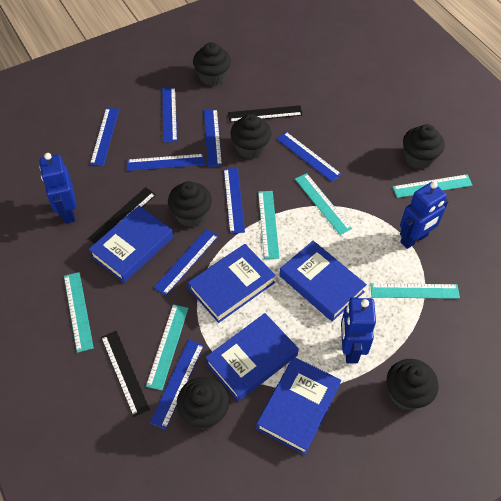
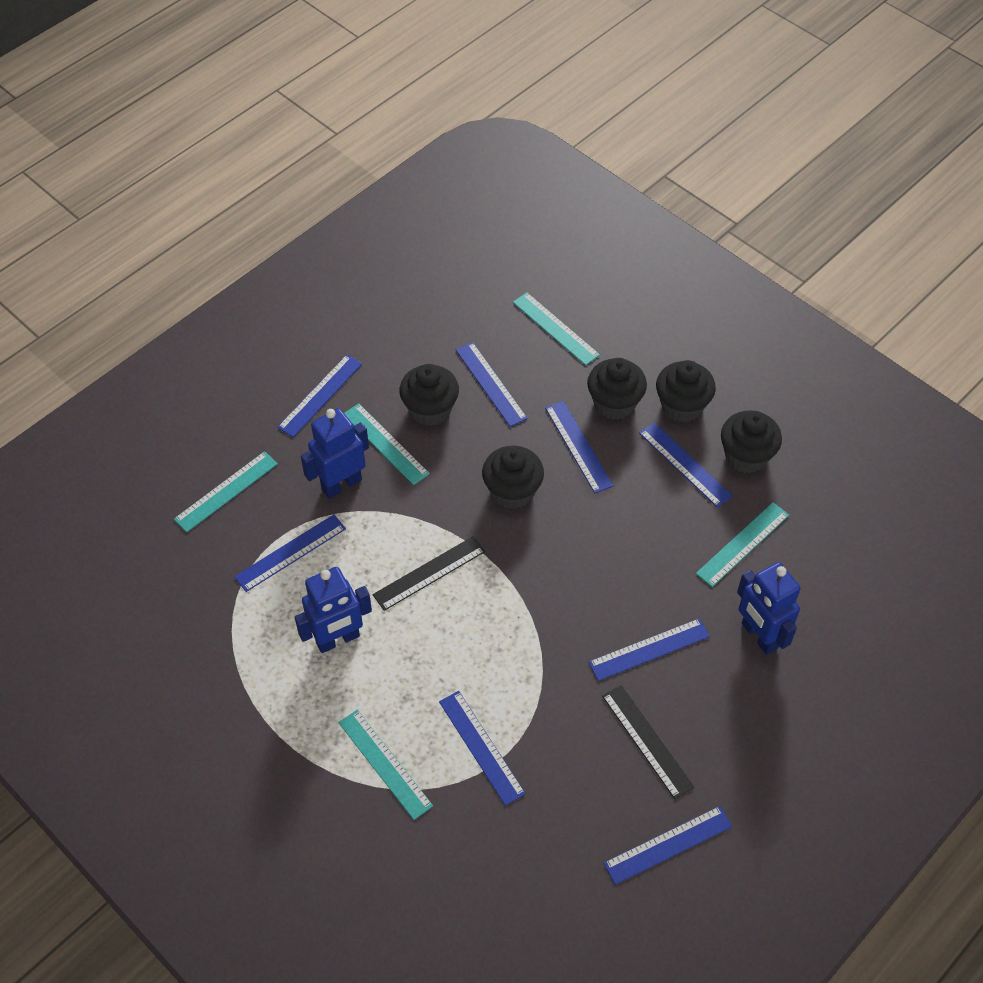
black cupcake: 6 -> 5
black ruler: 3 -> 2
blue book: 5 -> 0
turquoise ruler: 6 -> 5

